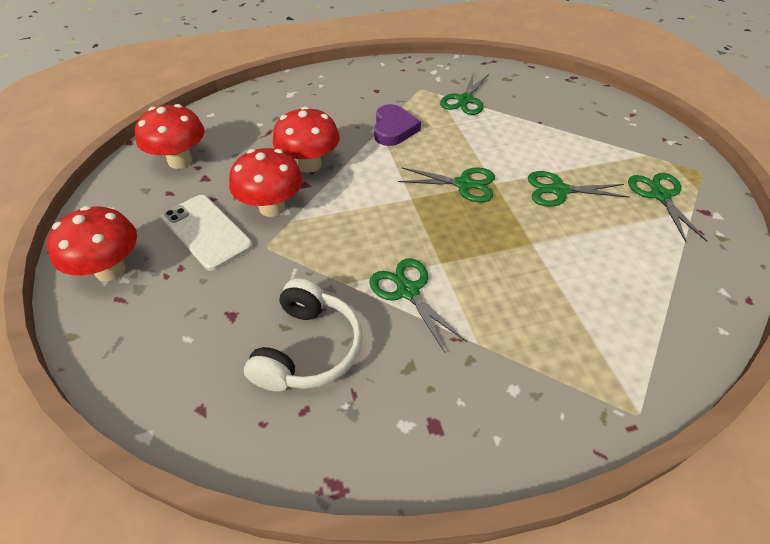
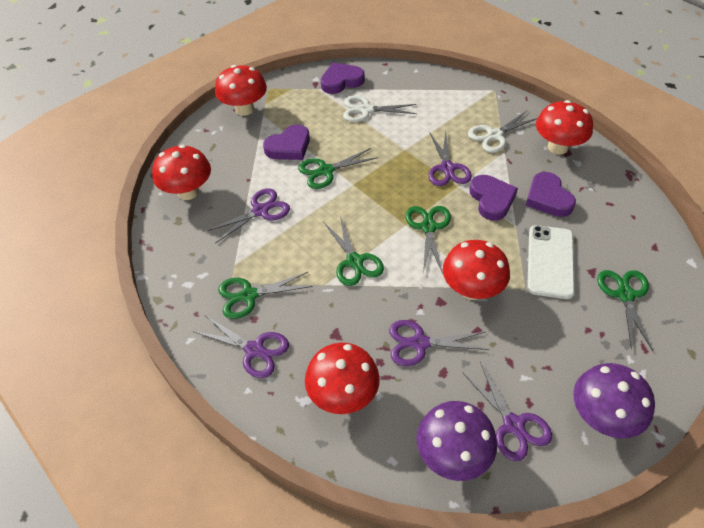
purple heart: 1 -> 4
purple mushroom: 0 -> 2
purple scissors: 0 -> 5
red mushroom: 4 -> 5
white headphones: 1 -> 0
white scissors: 0 -> 2

